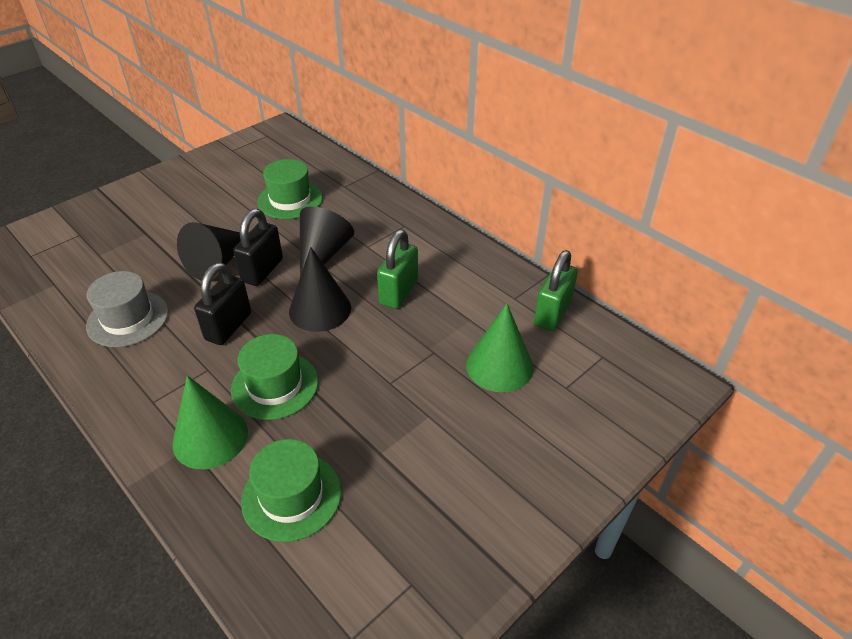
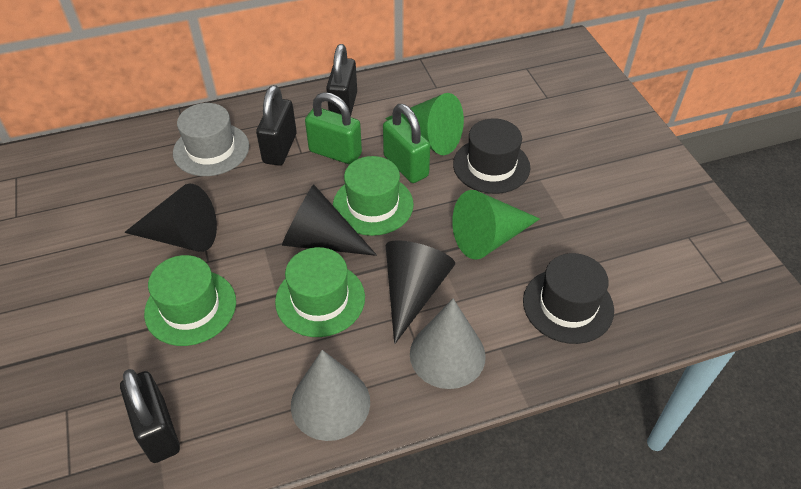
black hat: 0 -> 2
black padlock: 2 -> 3
grey cone: 0 -> 2

